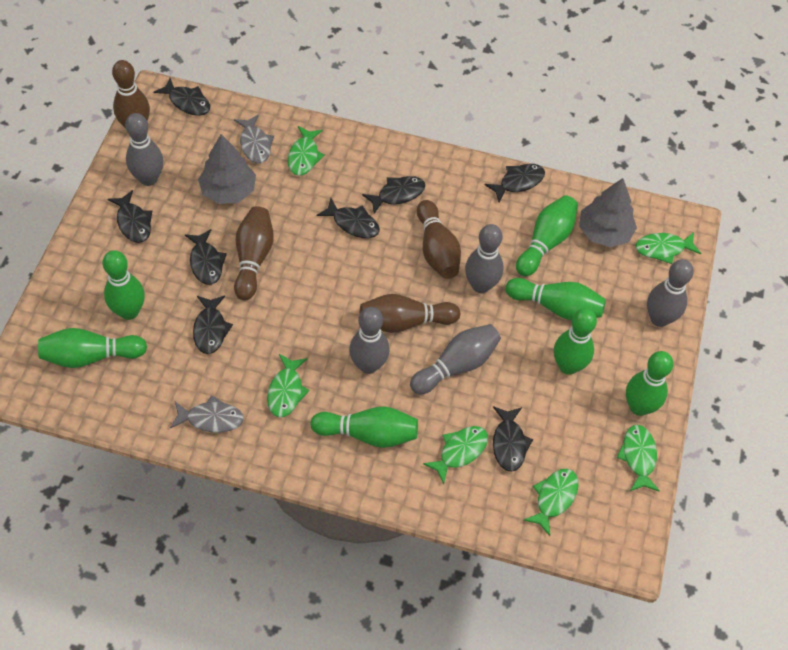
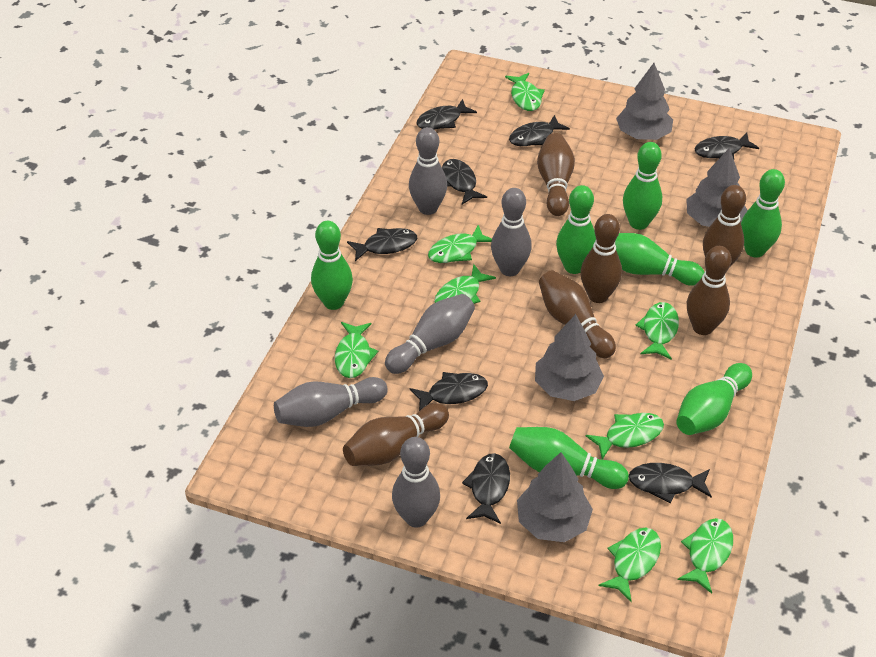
brown bowling pin: 4 -> 6
green fish: 6 -> 8
grey fish: 2 -> 0
grey tree: 2 -> 4

